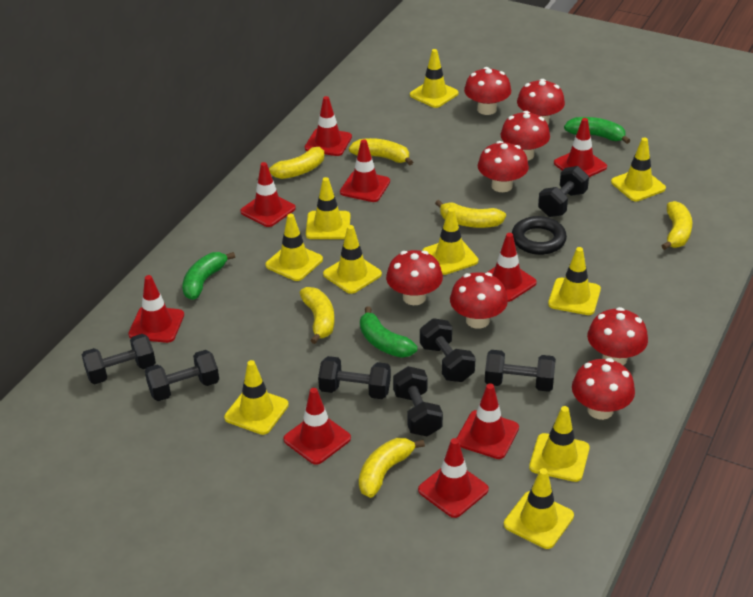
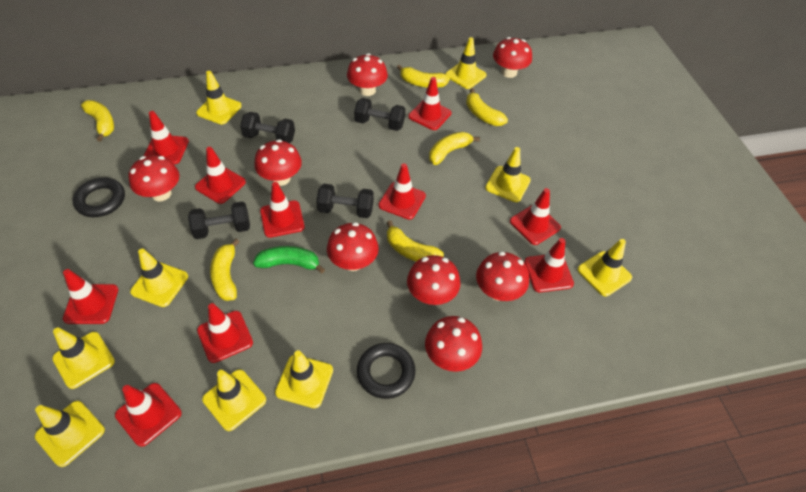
black dumbbell: 7 -> 4
black ring: 1 -> 2
green banana: 3 -> 1
red traffic cone: 9 -> 10
yellow traffic cone: 10 -> 9

